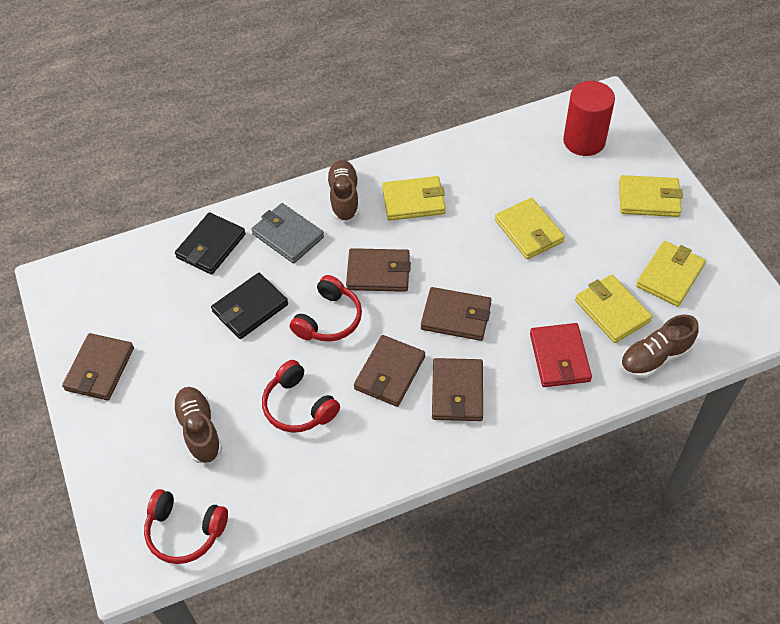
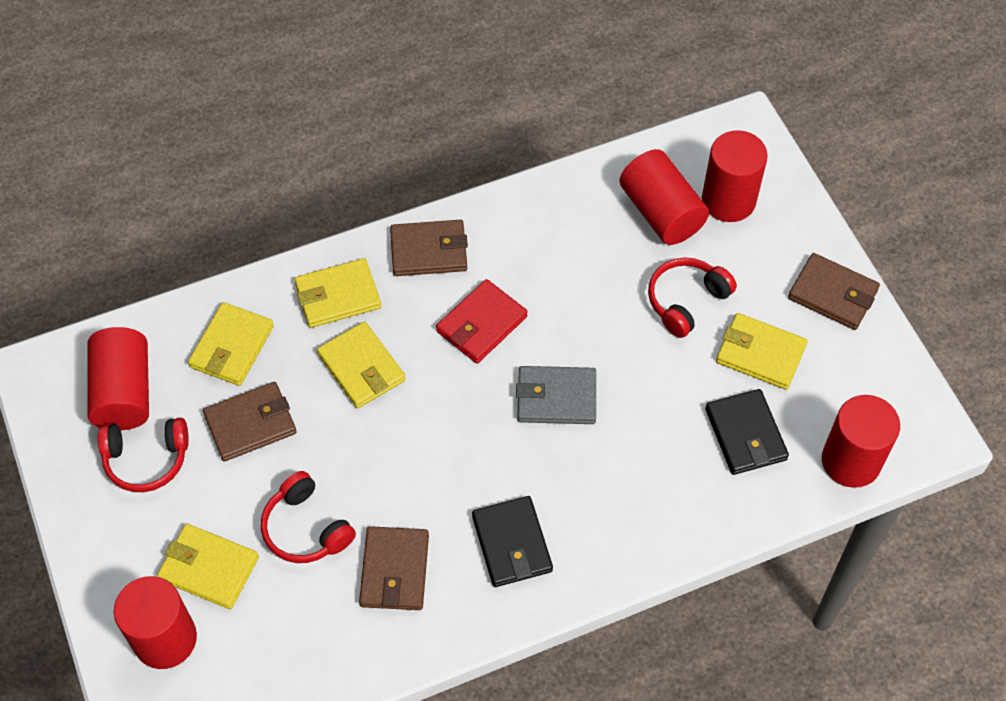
brown shoe: 3 -> 0
brown wallet: 5 -> 4
red cylinder: 1 -> 5

